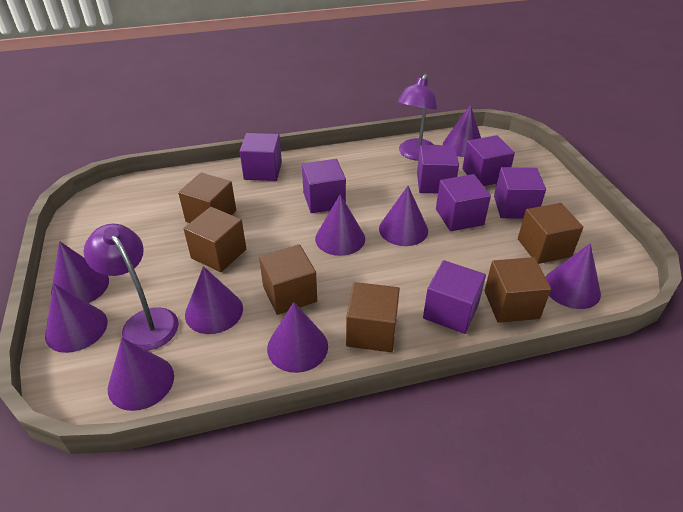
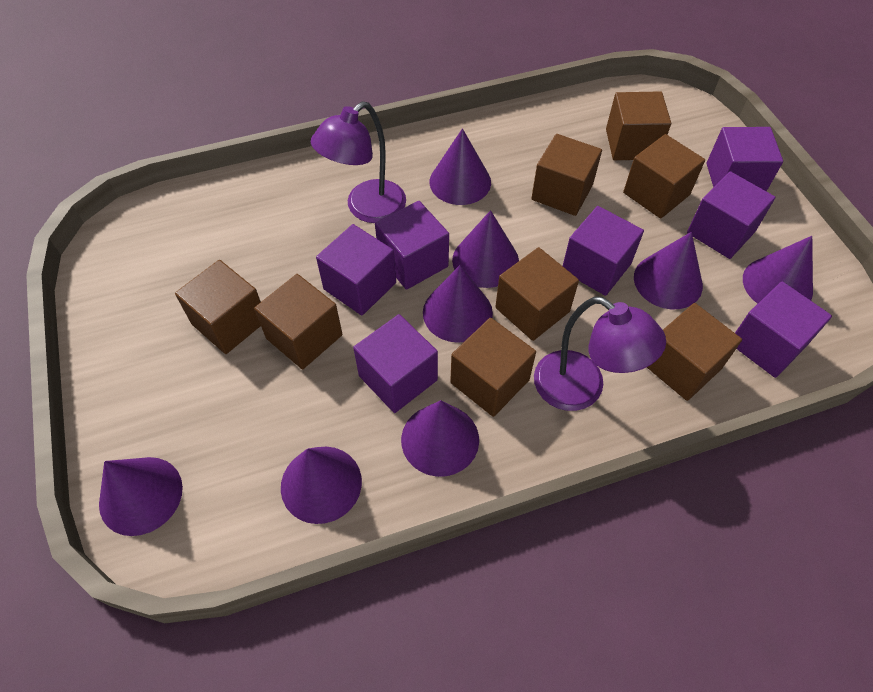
brown cube: 6 -> 8
purple cone: 9 -> 8

